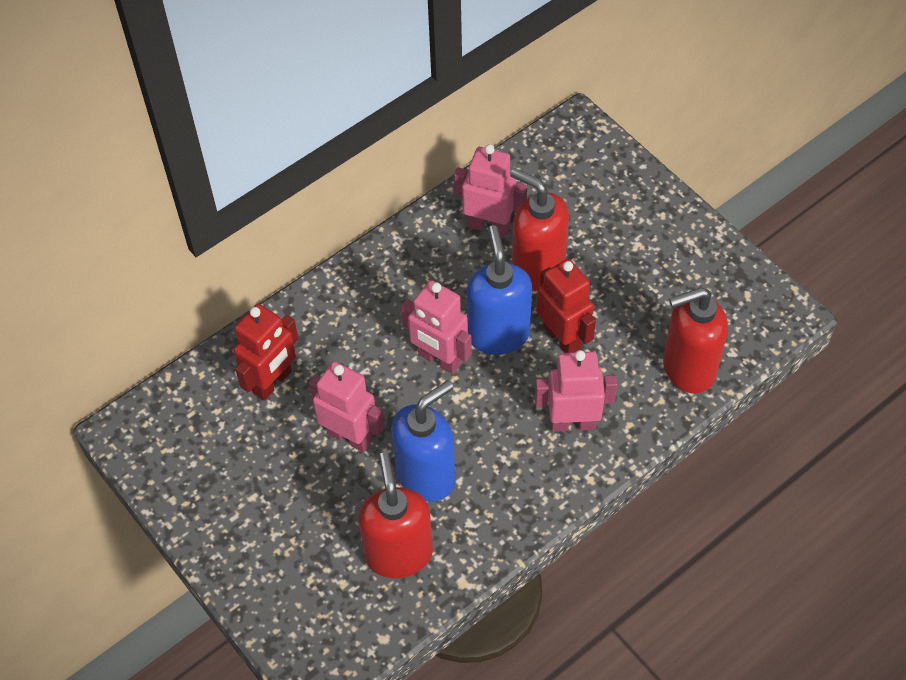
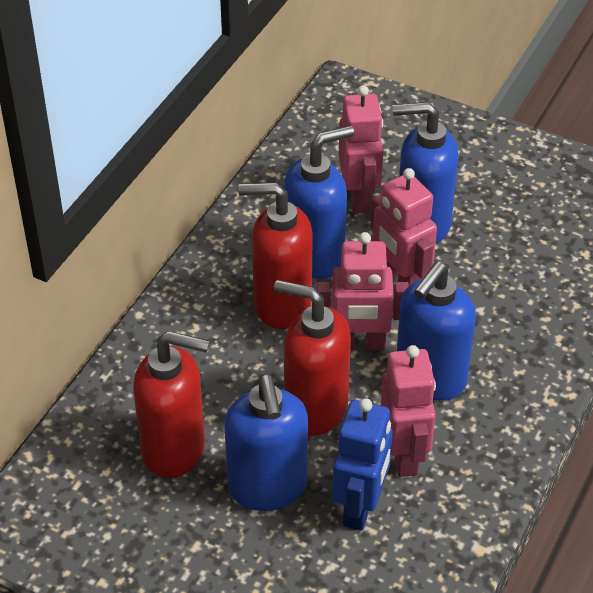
blue robot: 0 -> 1
blue soap dispenser: 2 -> 4
red robot: 2 -> 0

